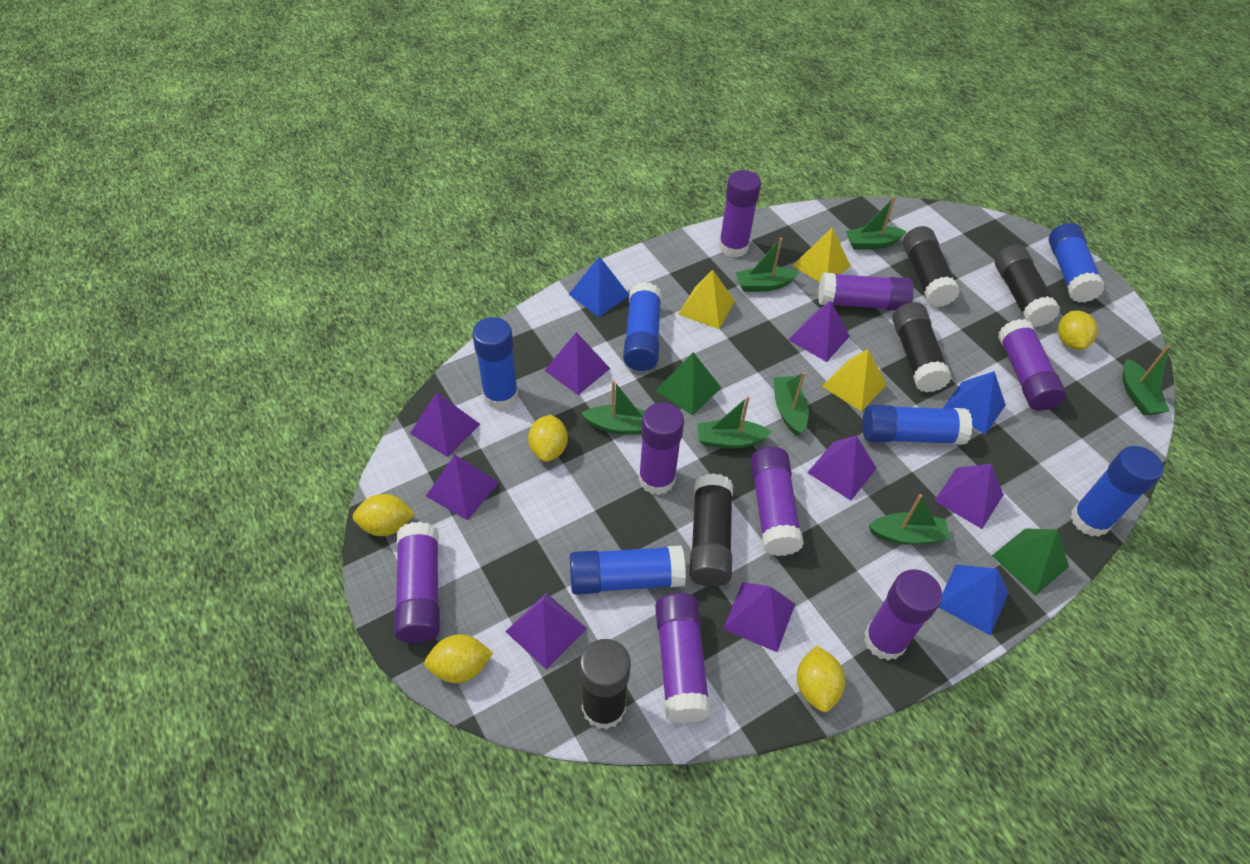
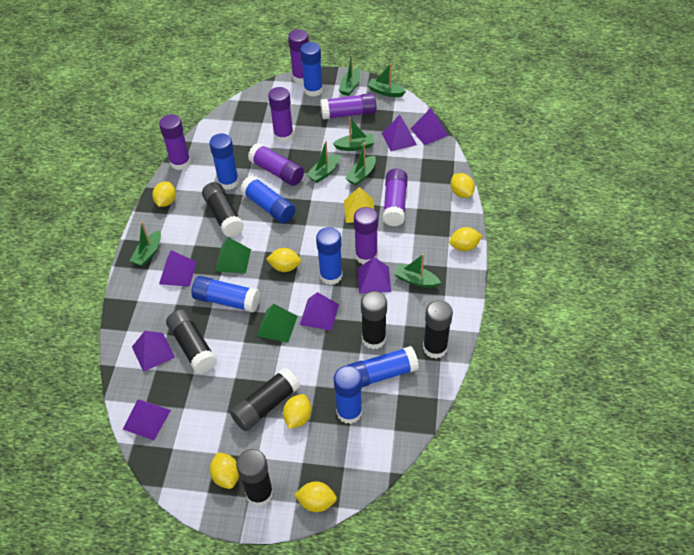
black glue stick: 5 -> 6
blue glue stick: 6 -> 7
blue pyramid: 3 -> 0
purple glue stick: 8 -> 7
purple pyramid: 8 -> 7
yellow lemon: 5 -> 7
yellow pyramid: 3 -> 1

